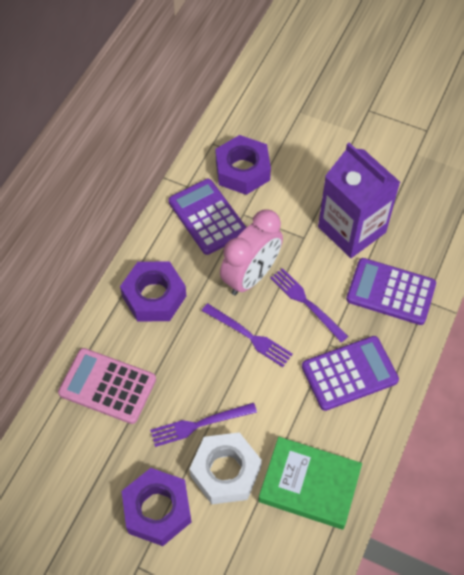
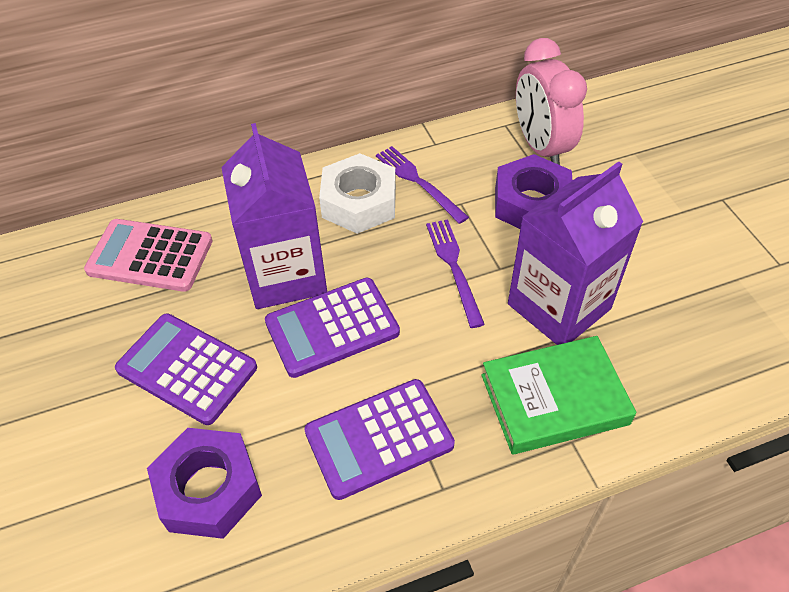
purple carton: 1 -> 2
purple fork: 3 -> 2
purple nut: 3 -> 2

